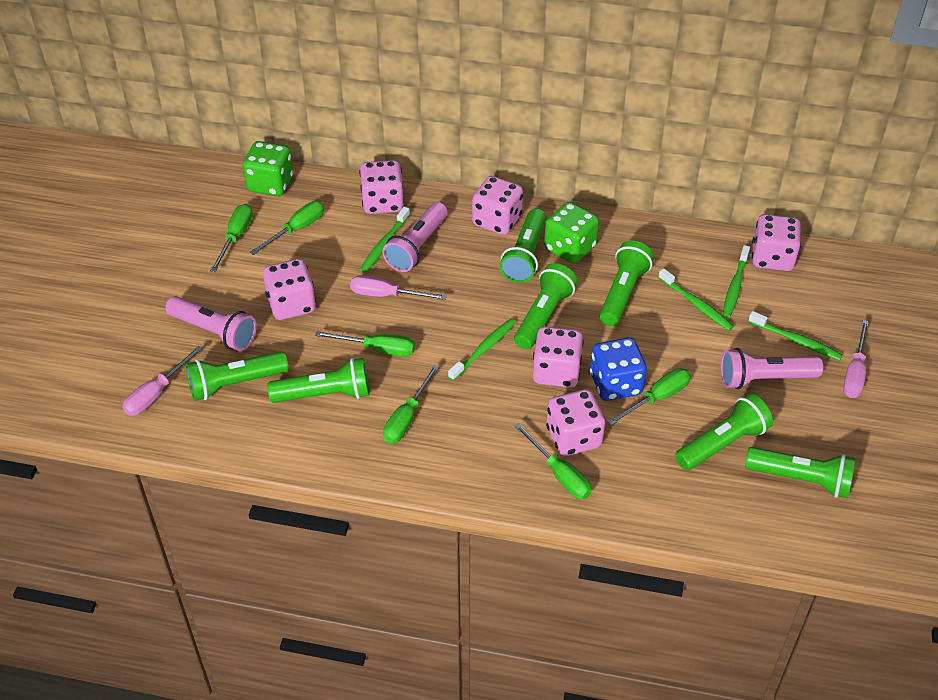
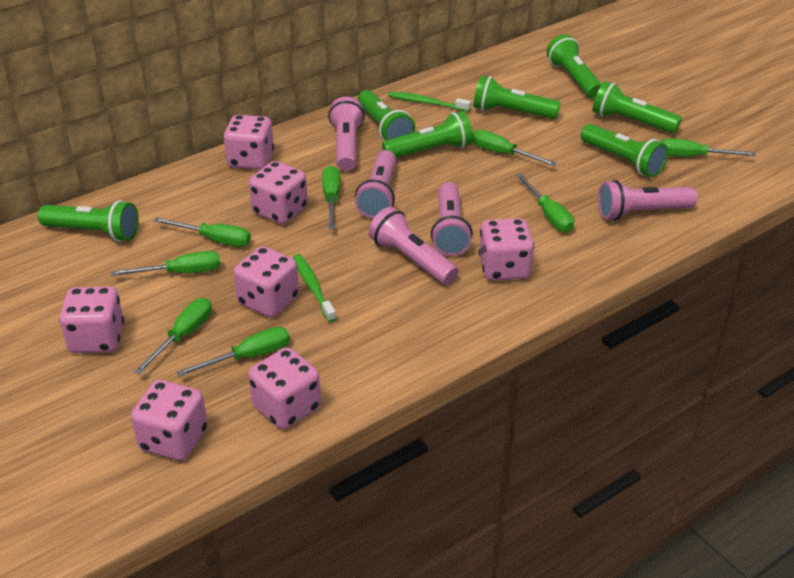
blue dice: 1 -> 0
green dice: 2 -> 0
green screwdriver: 6 -> 8
green toothbrush: 5 -> 2
pink dice: 6 -> 7
pink flashlight: 3 -> 5
pink screwdriver: 3 -> 0

